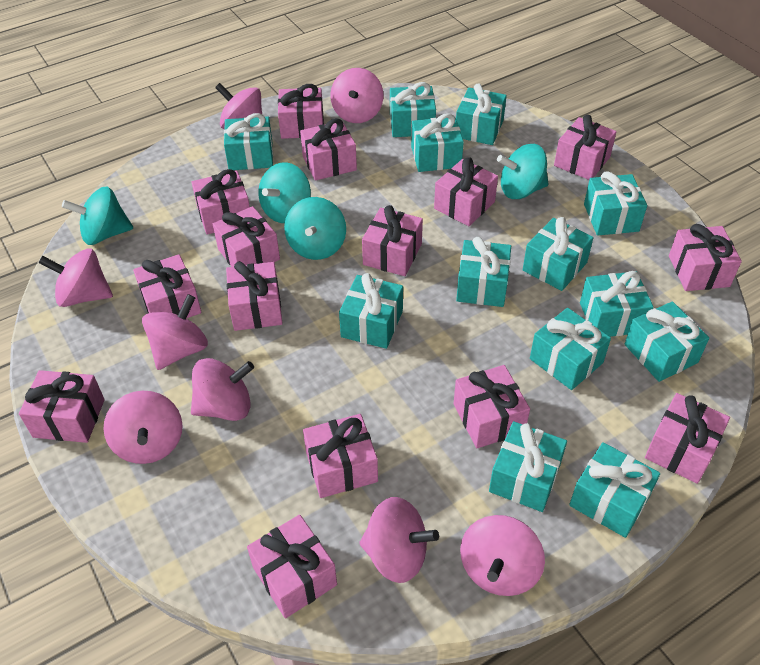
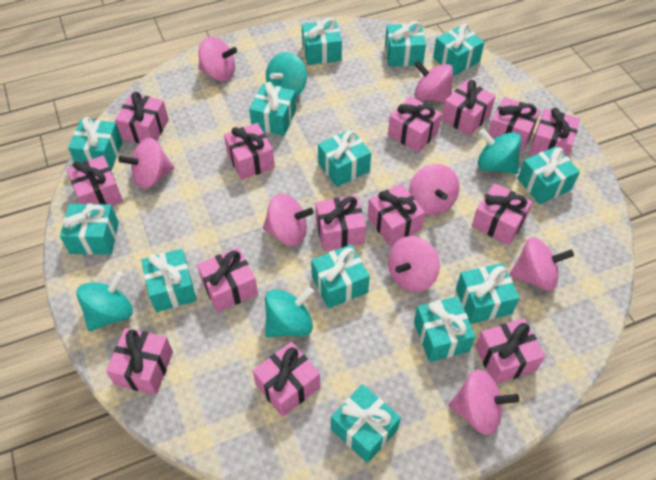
pink gift: 15 -> 14

